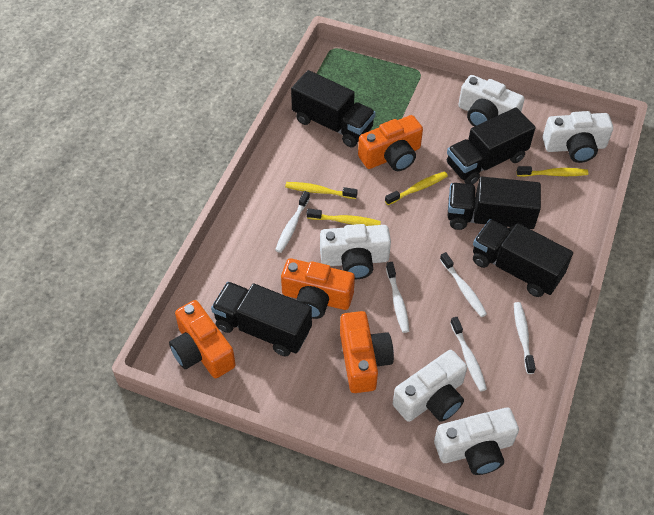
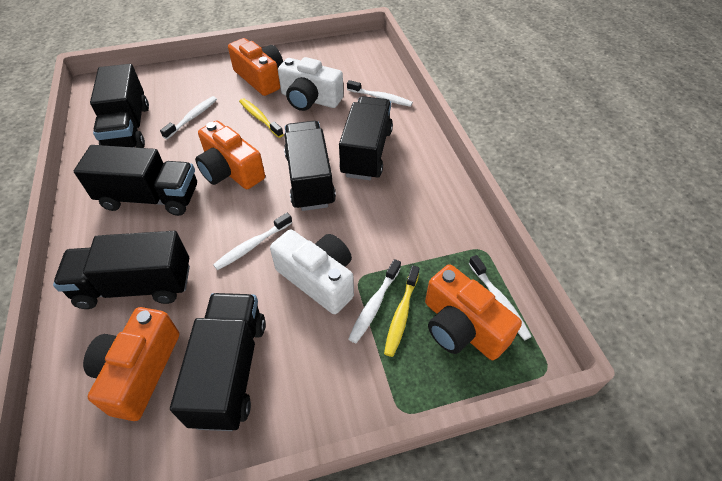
black truck: 5 -> 6
white camera: 5 -> 2
yellow toothbrush: 4 -> 2

